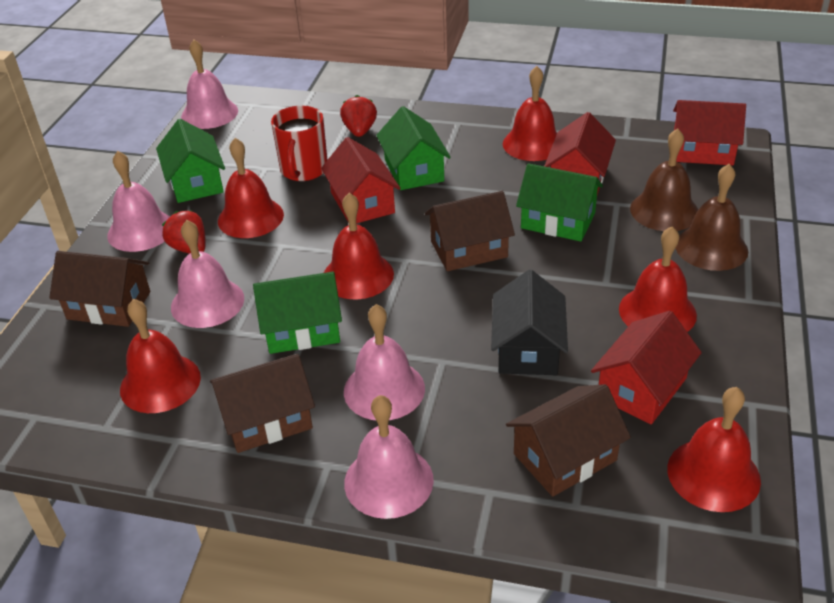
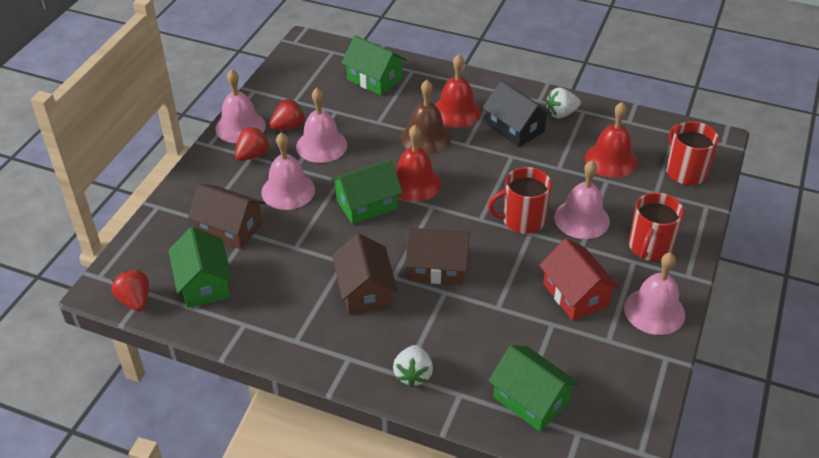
brown bell: 2 -> 1
brown house: 4 -> 3
red bell: 6 -> 3
red house: 4 -> 1
red mug: 1 -> 3
red strawberry: 2 -> 3
white strawberry: 0 -> 2

